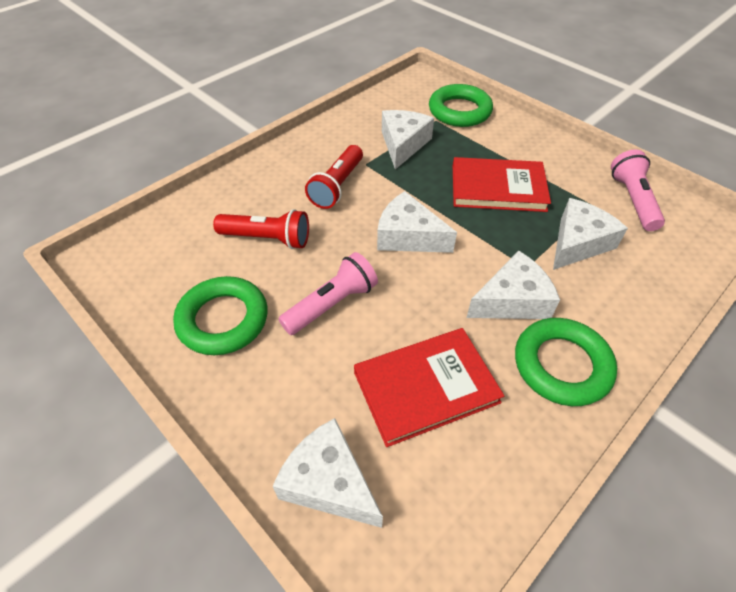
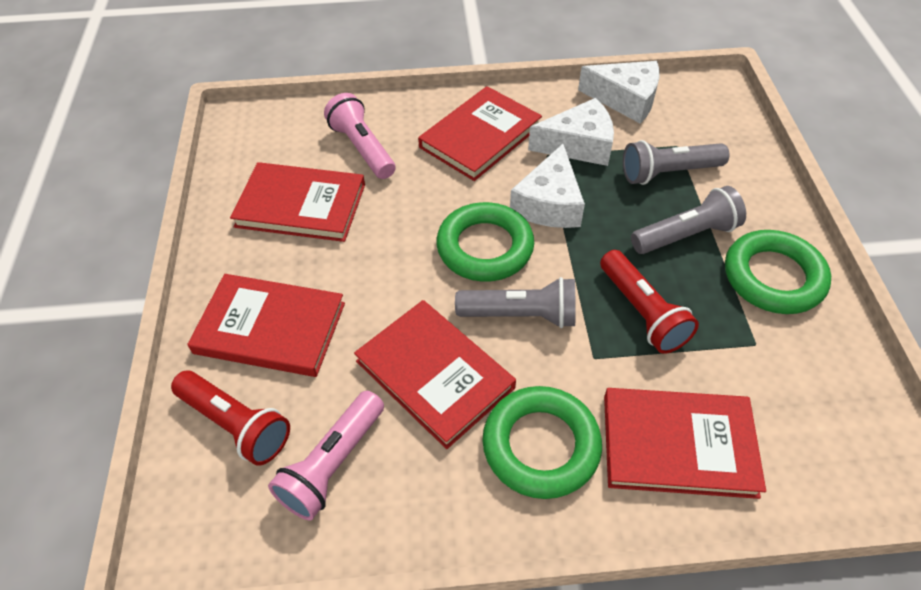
grey flashlight: 0 -> 3
red book: 2 -> 5
white cheese: 5 -> 3

